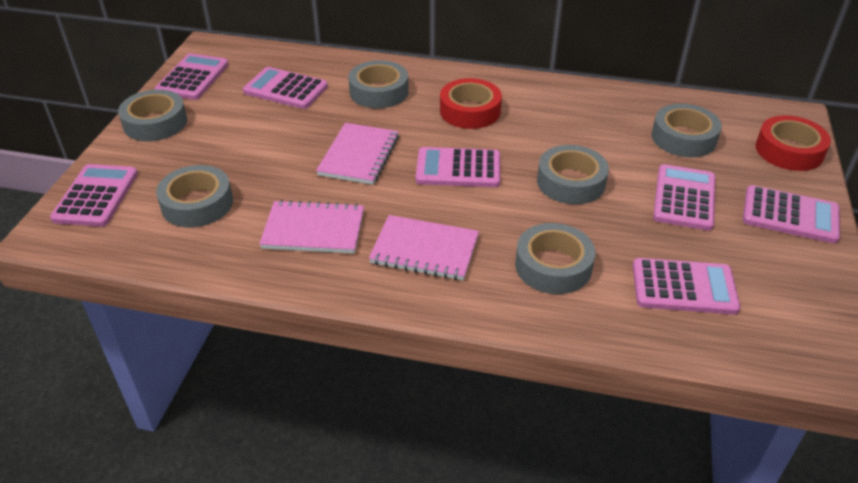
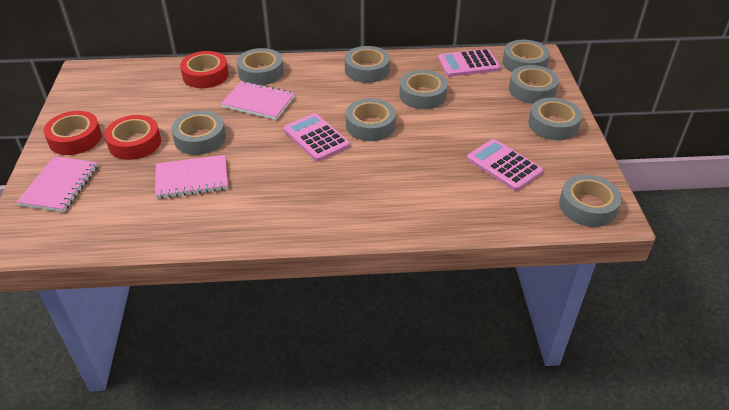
grey tape: 6 -> 9
pink calculator: 7 -> 3
red tape: 2 -> 3

